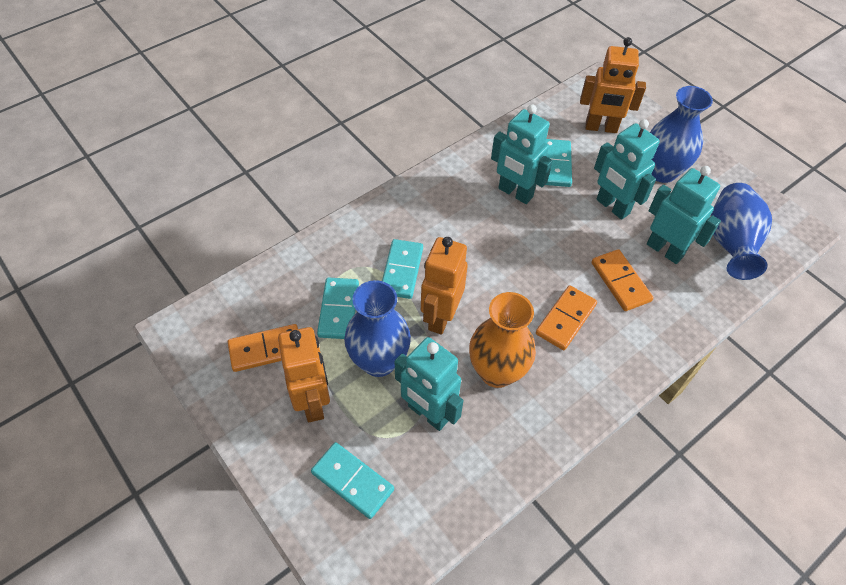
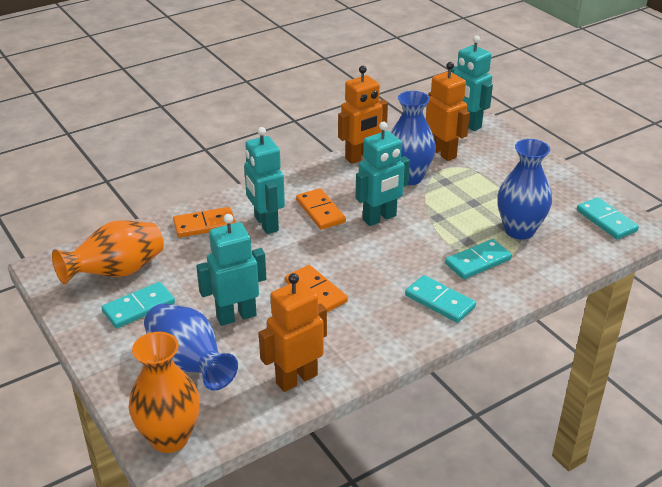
orange vase: 1 -> 2

